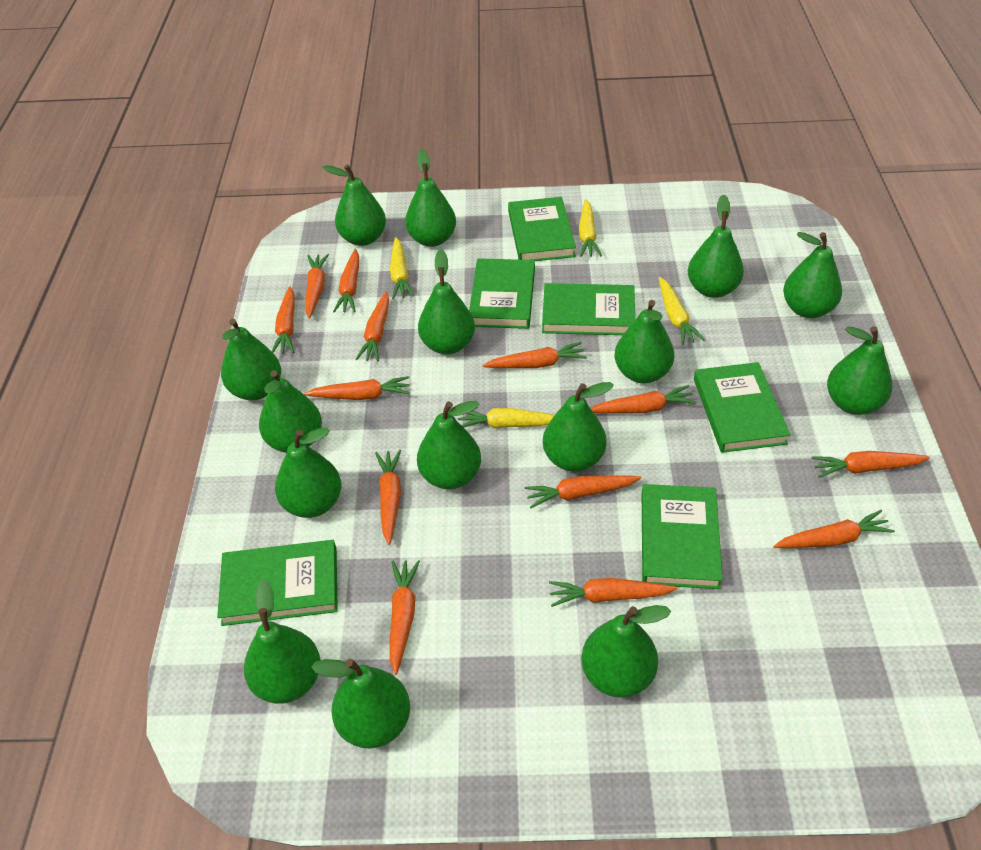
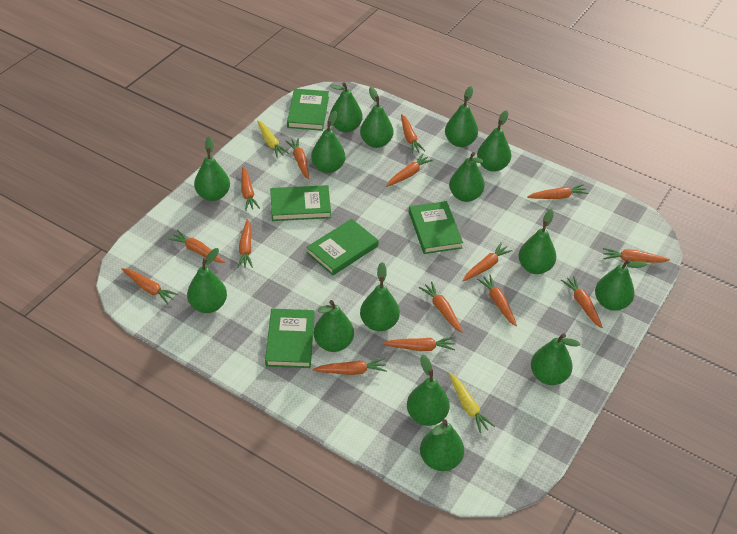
green book: 6 -> 5
orange carrot: 13 -> 15
yellow carrot: 4 -> 2

